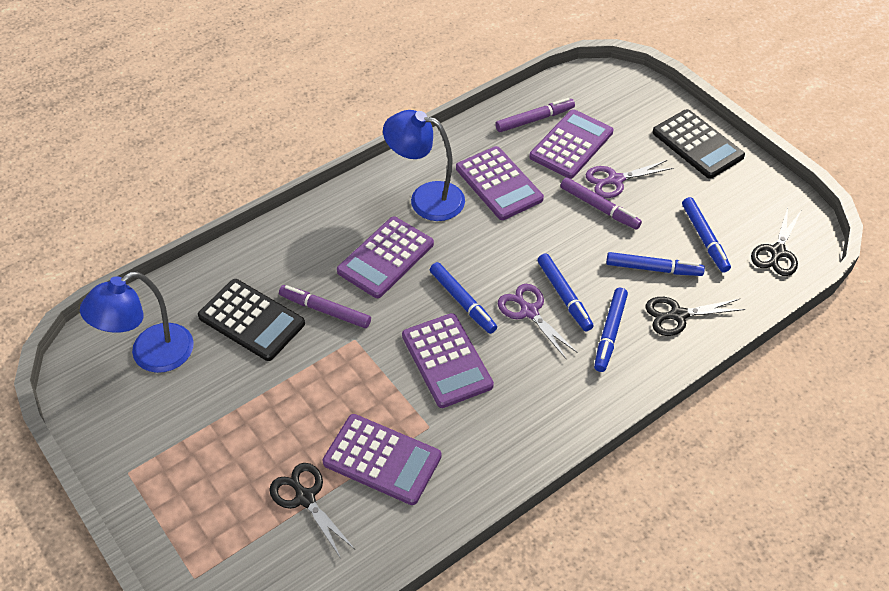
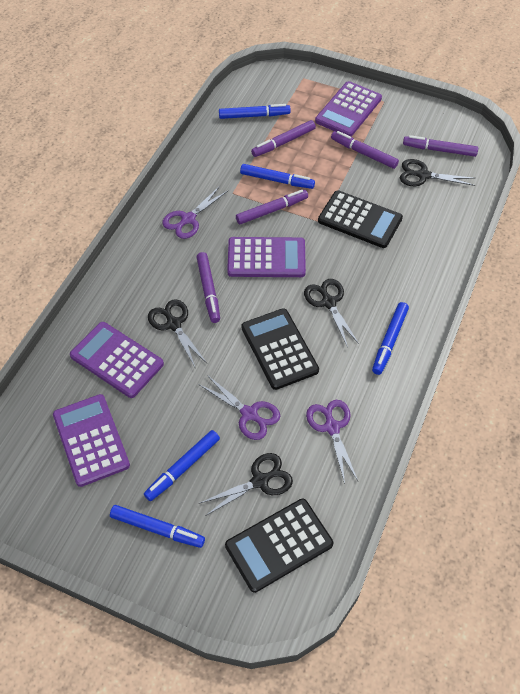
black calculator: 2 -> 3
black scissors: 3 -> 4
blue lamp: 2 -> 0
purple calculator: 5 -> 4
purple marker: 3 -> 5
purple scissors: 2 -> 3

